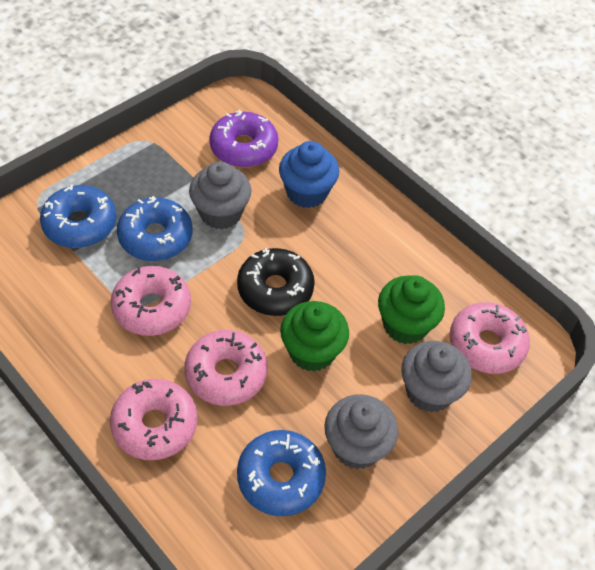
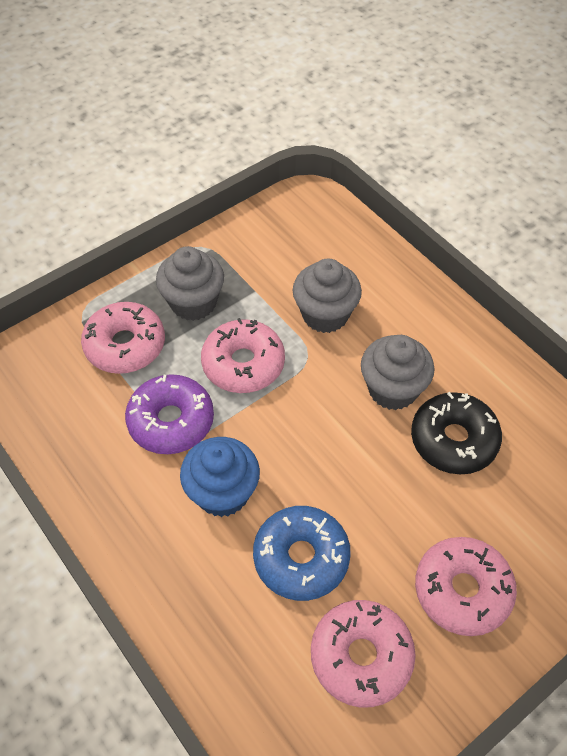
blue donut: 3 -> 1
green cupcake: 2 -> 0

